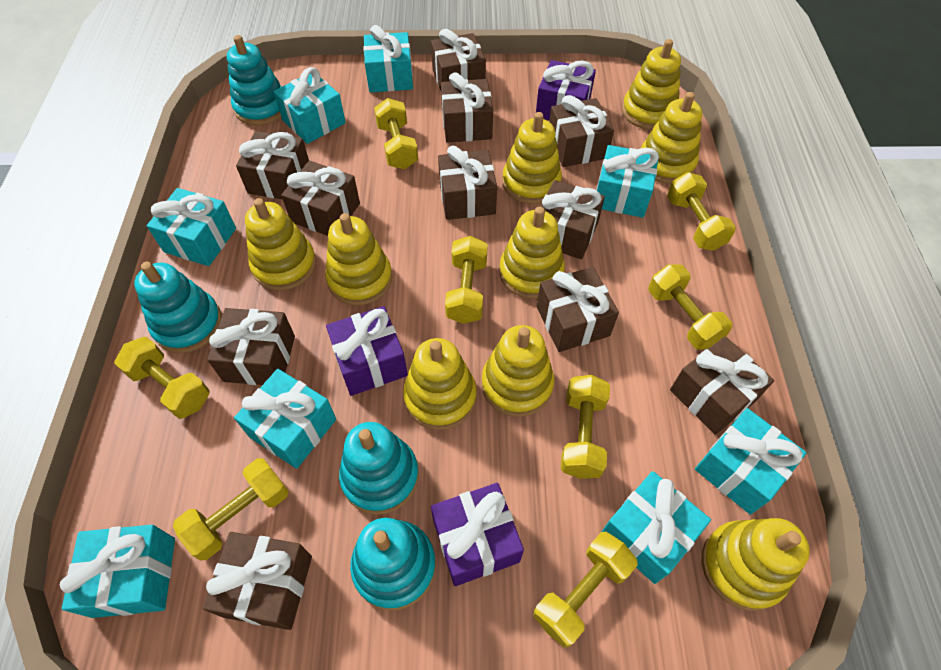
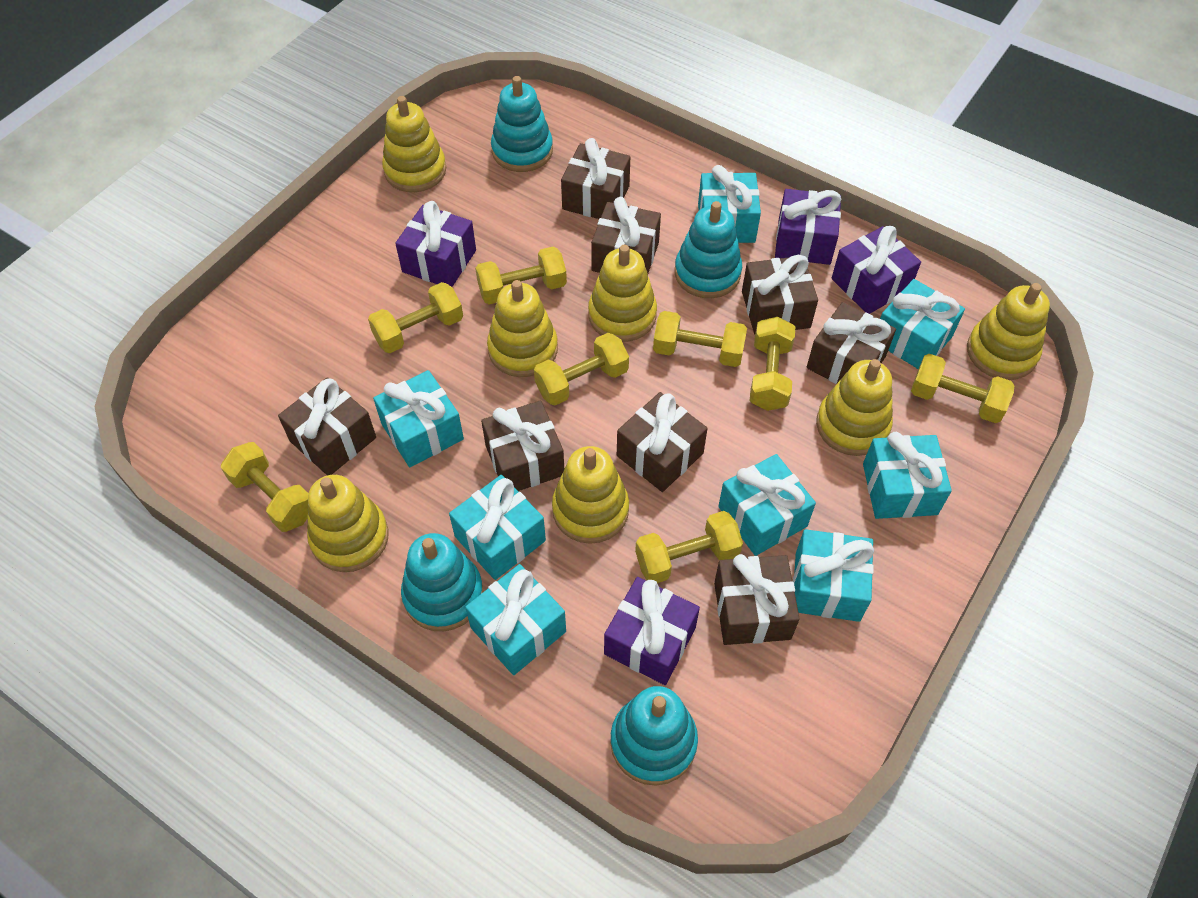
brown gift: 11 -> 8
purple gift: 3 -> 4
yellow stacking toy: 9 -> 7

